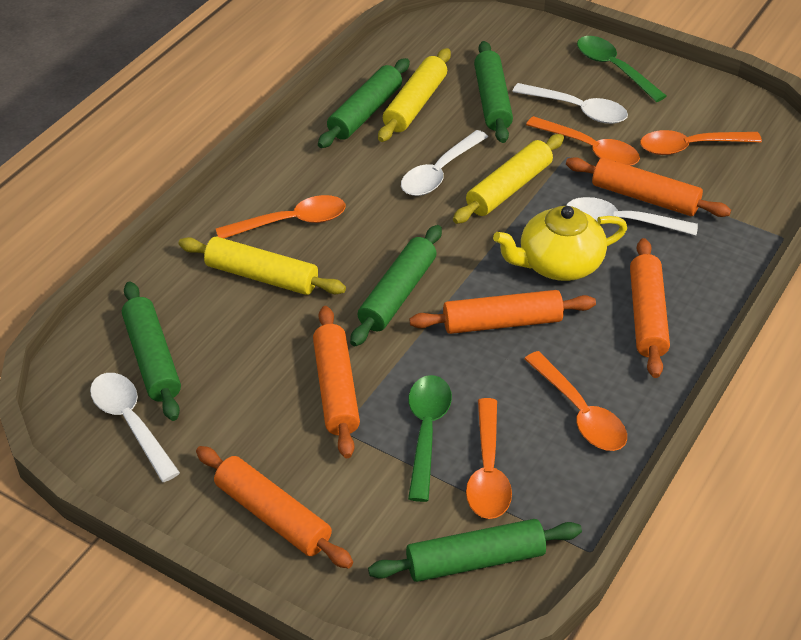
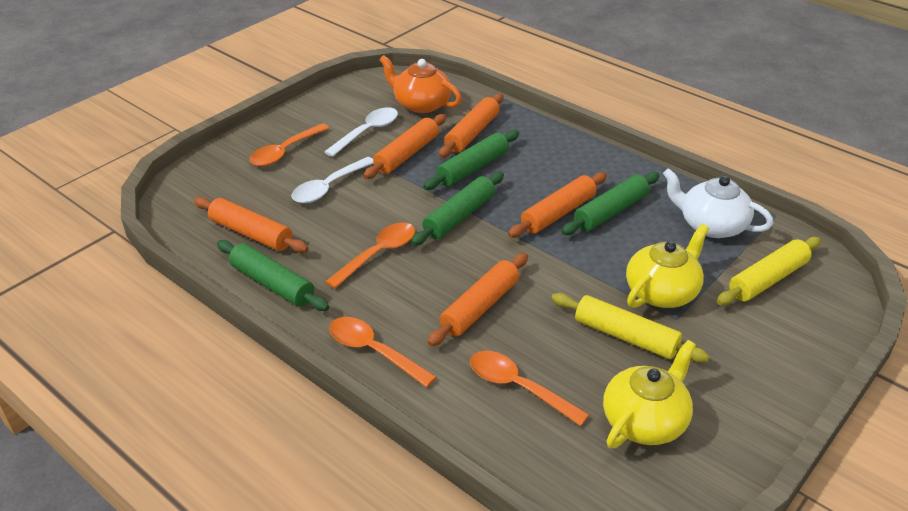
green rolling pin: 5 -> 4
green spoon: 2 -> 0
orange spoon: 5 -> 4
orange teapot: 0 -> 1
white spoon: 4 -> 2
white teapot: 0 -> 1
yellow rolling pin: 3 -> 2
yellow teapot: 1 -> 2

